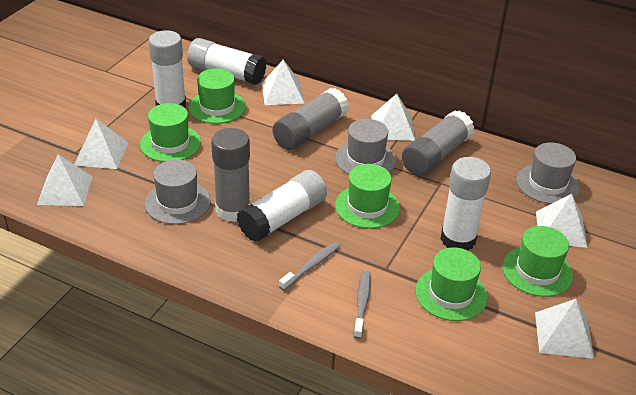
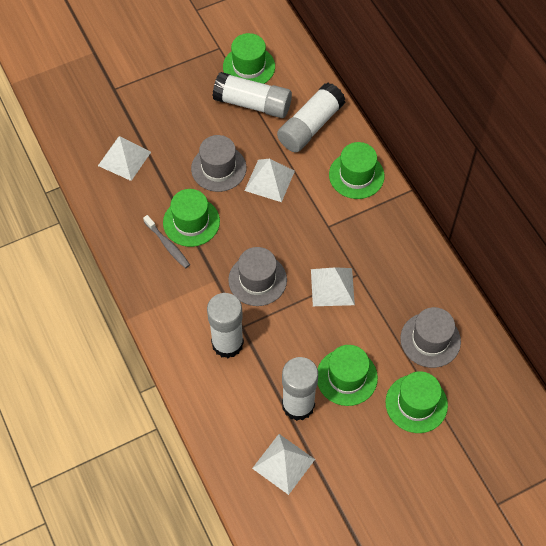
grey glue stick: 3 -> 0
grey toothbrush: 2 -> 1
white pyramid: 6 -> 4

